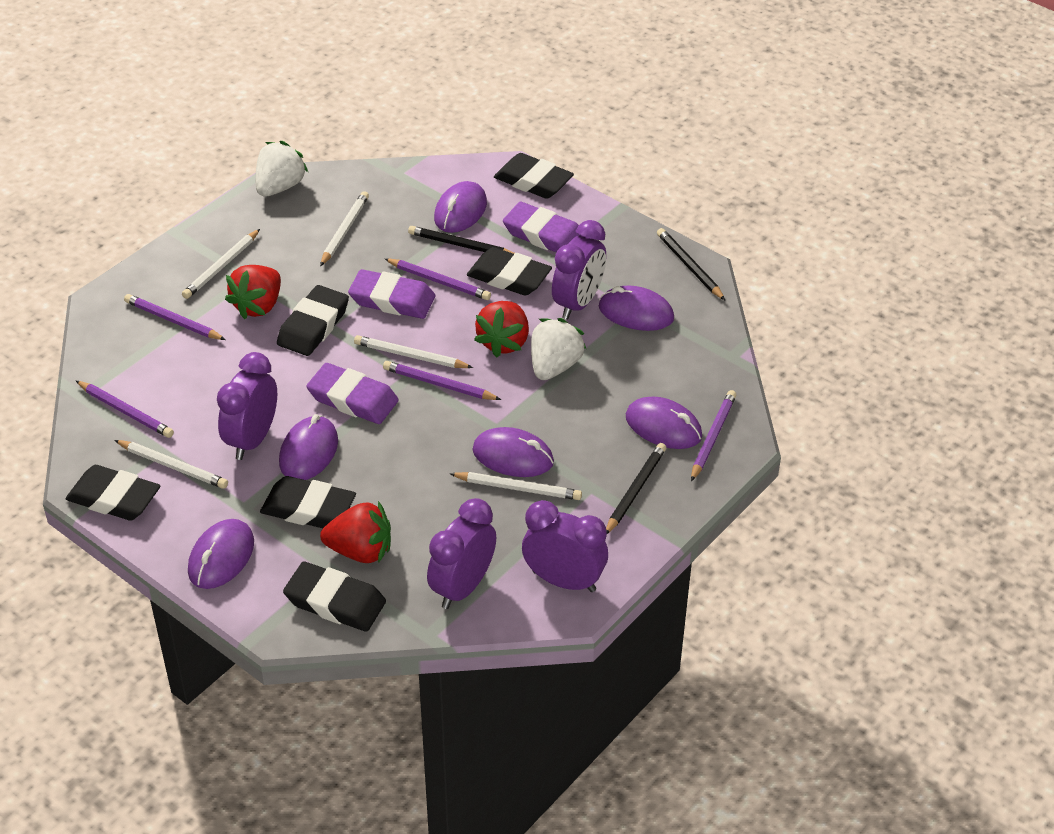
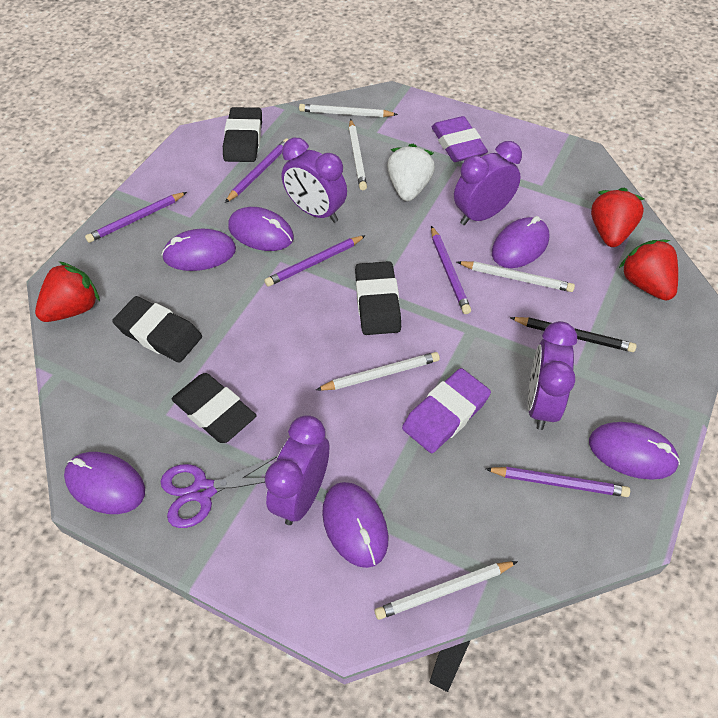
black eraser: 6 -> 4
black pencil: 3 -> 1
purple eraser: 3 -> 2
purple scissors: 0 -> 1
white strawberry: 2 -> 1

